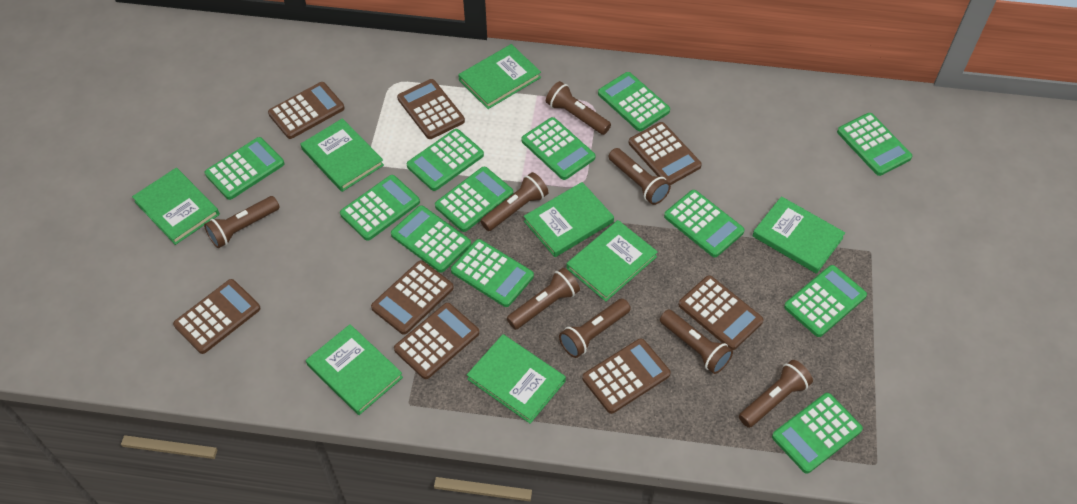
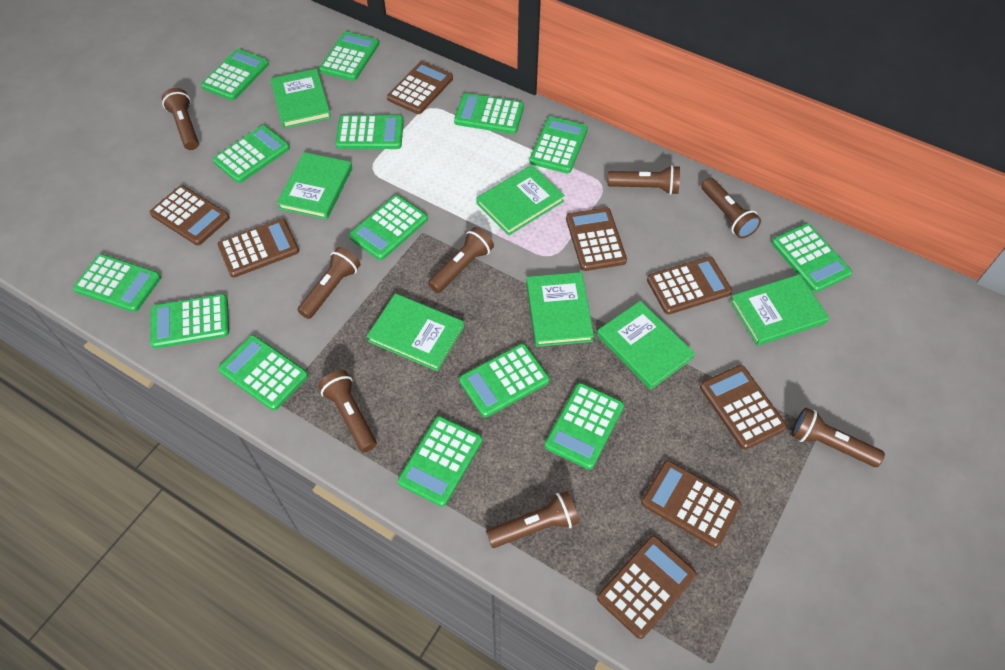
green book: 8 -> 7
green calculator: 12 -> 14

